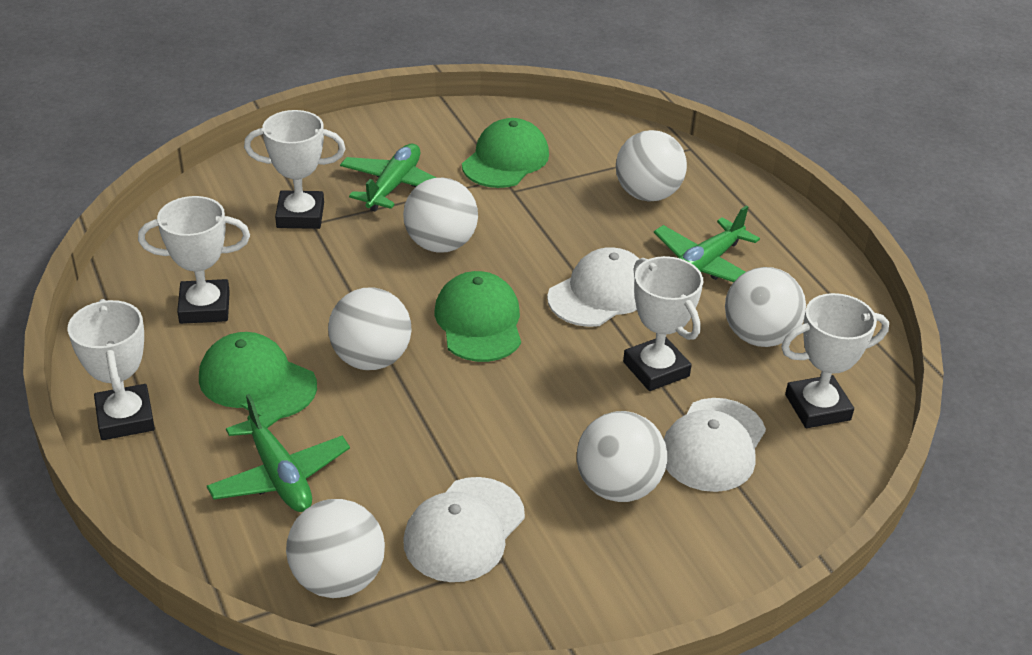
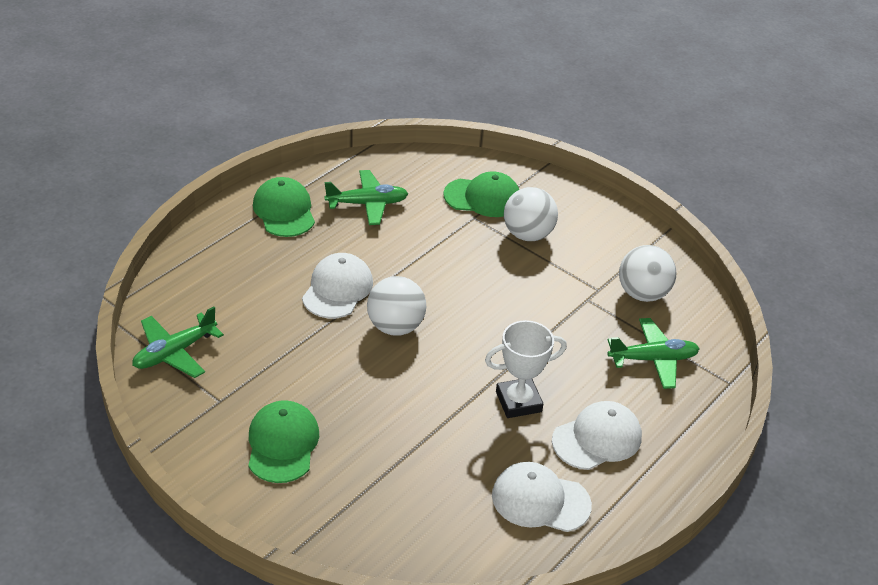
white ball: 6 -> 3
white trophy: 5 -> 1

